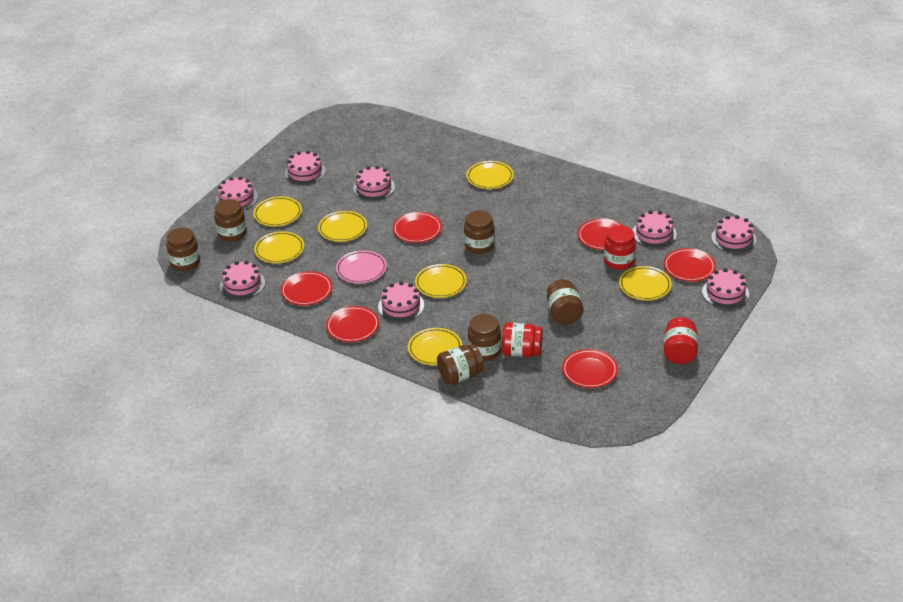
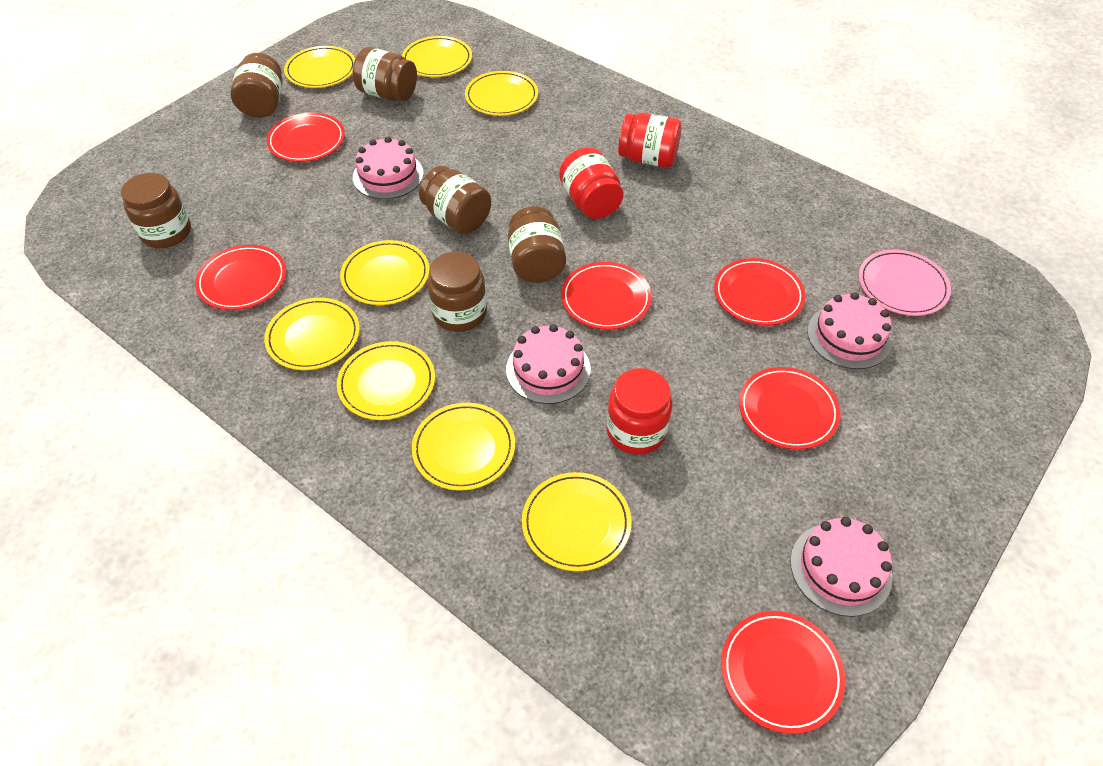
pink cake: 8 -> 4
yellow plate: 7 -> 8

